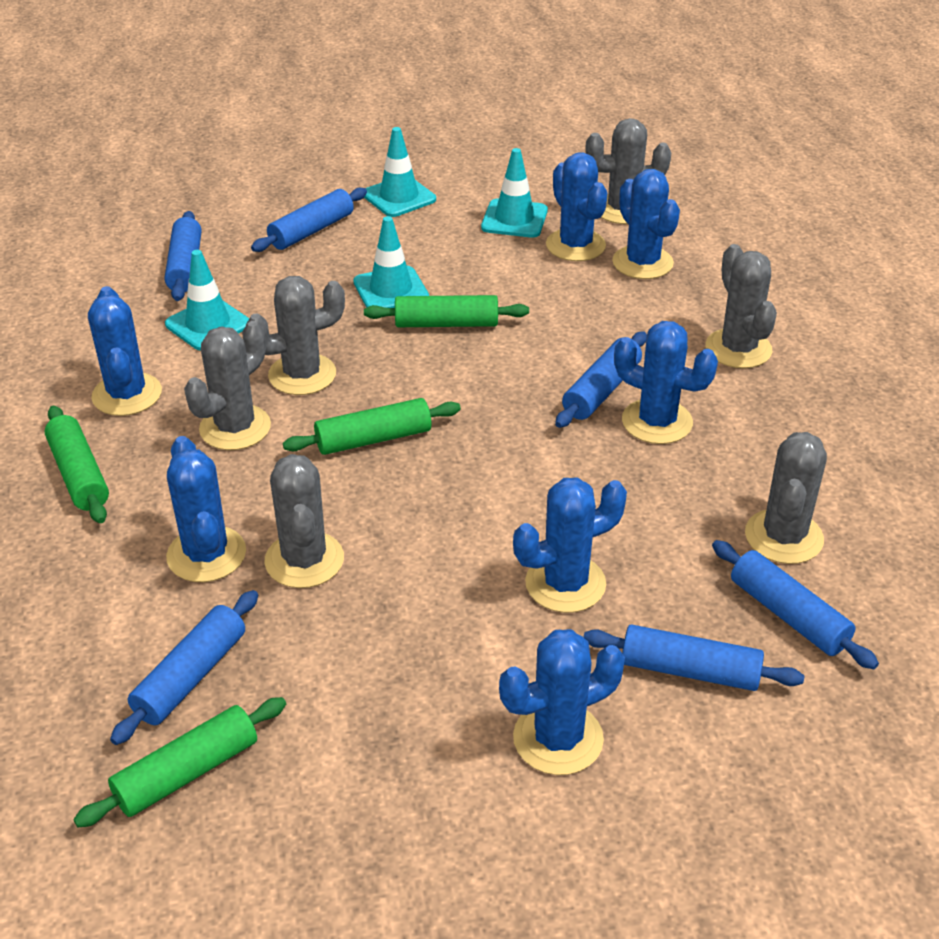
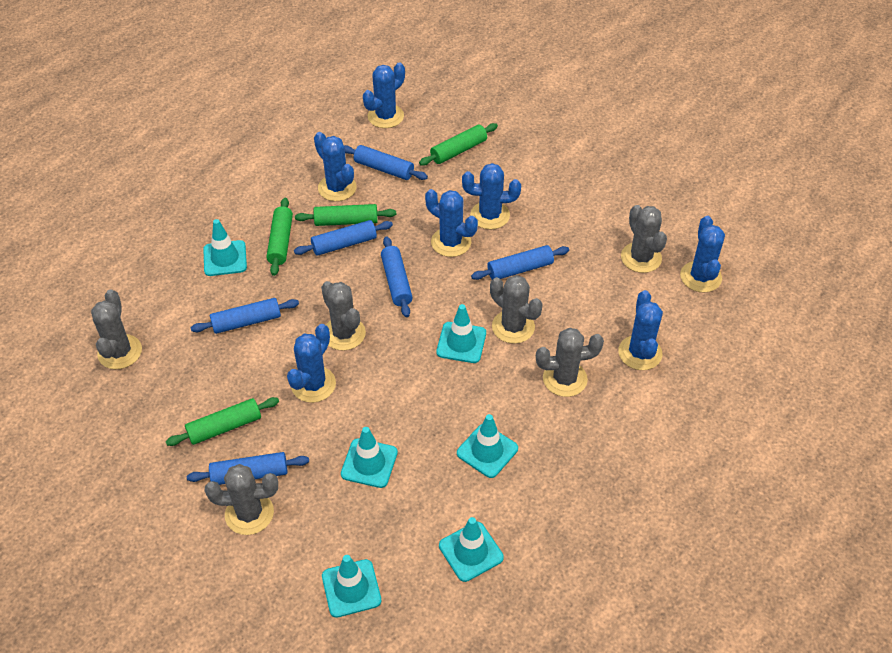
turquoise traffic cone: 4 -> 6

